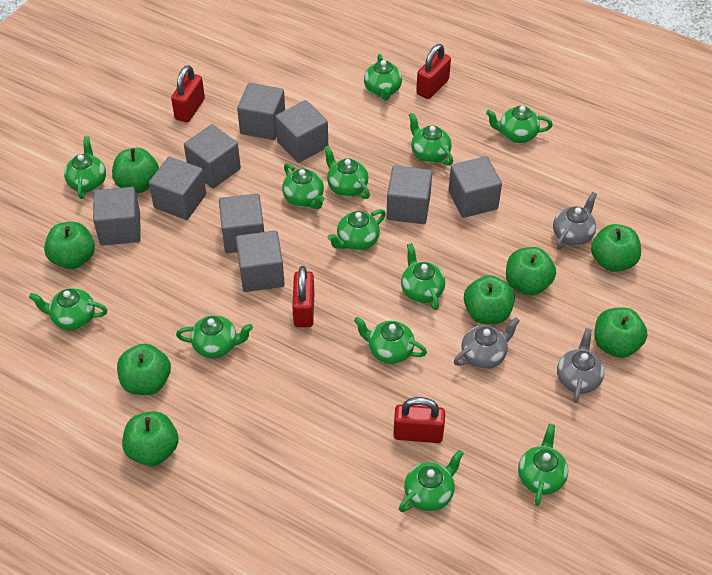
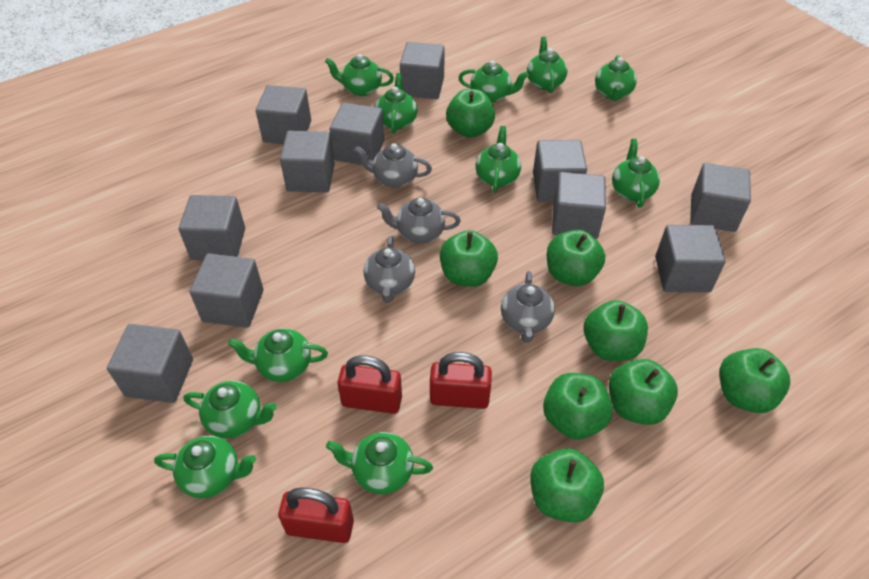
green teapot: 13 -> 11
grey cube: 9 -> 11
grey teapot: 3 -> 4
red padlock: 4 -> 3

